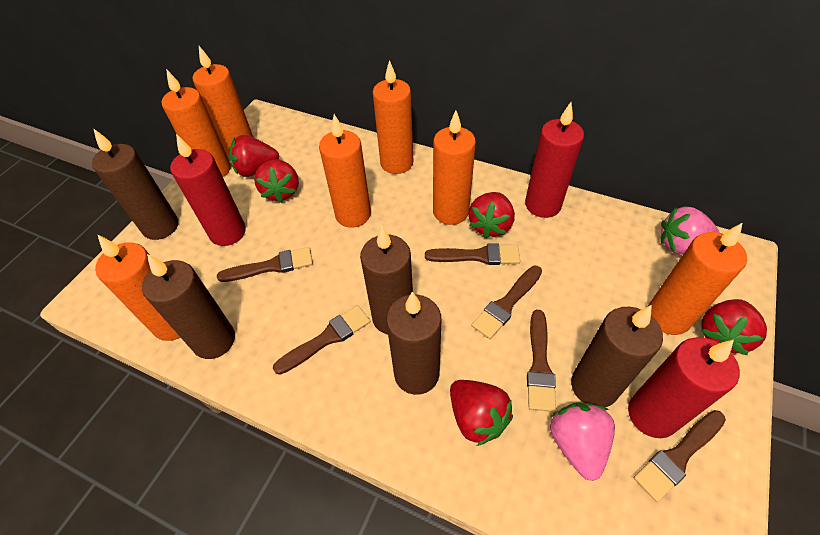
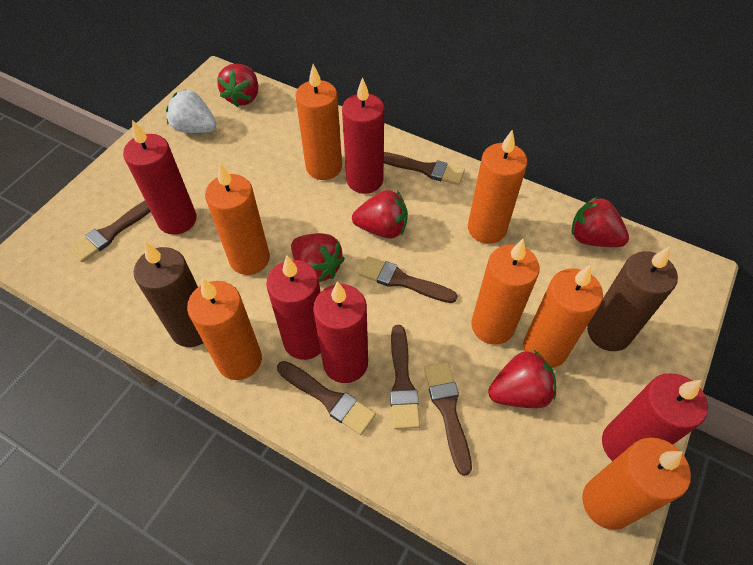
brown candle: 5 -> 2
pink strawberry: 2 -> 0
red candle: 3 -> 5
white strawberry: 0 -> 1

